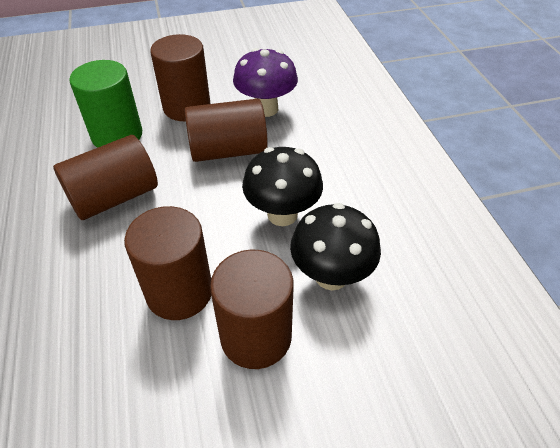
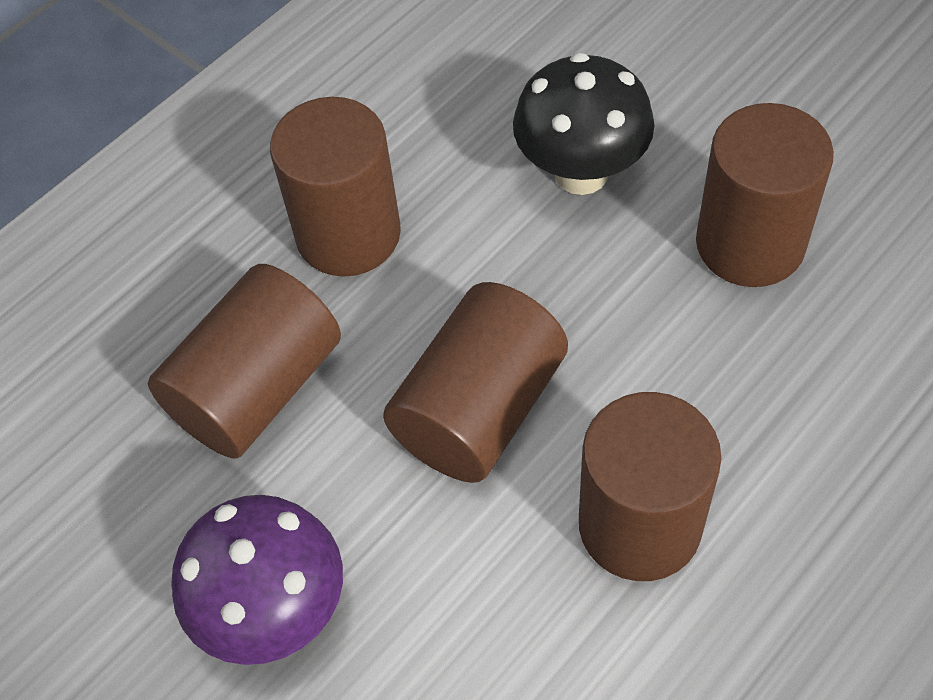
black mushroom: 2 -> 1
green cylinder: 1 -> 0

